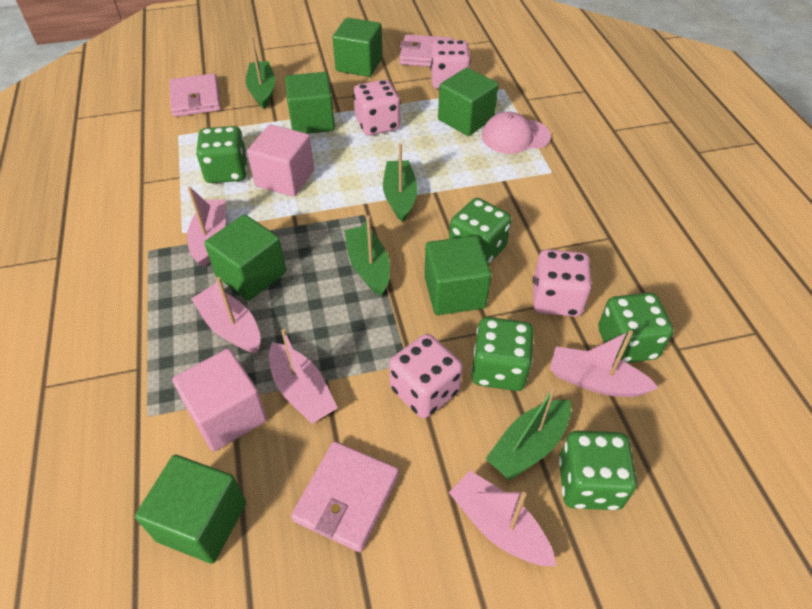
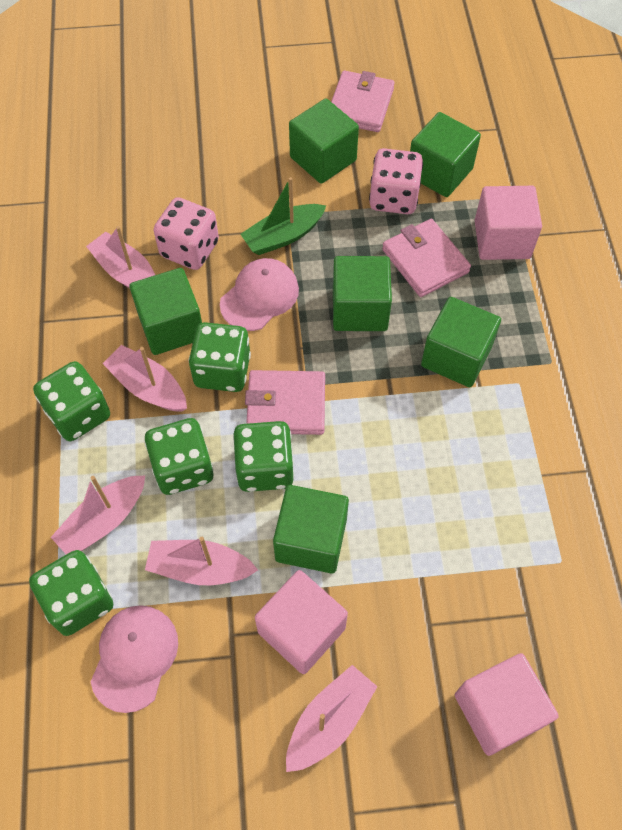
green boat: 4 -> 1
pink cap: 1 -> 2
pink cube: 2 -> 3
pink dice: 4 -> 2

